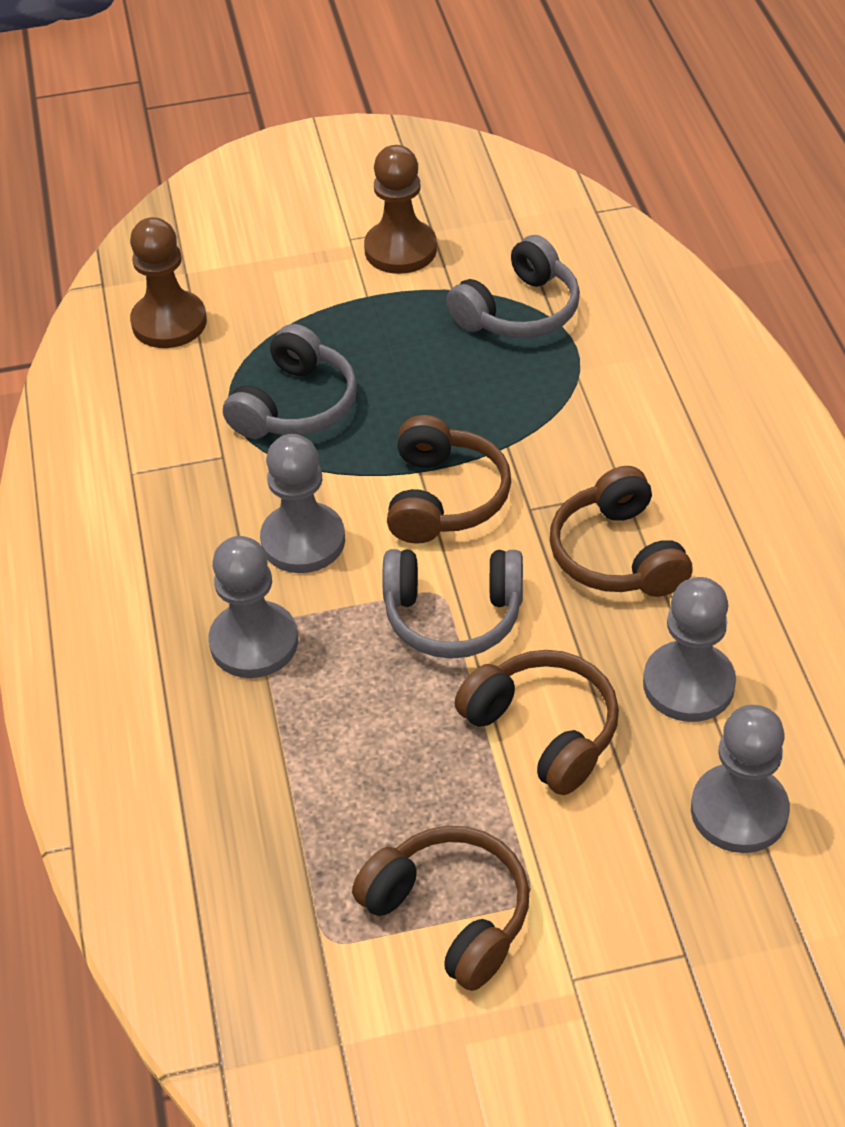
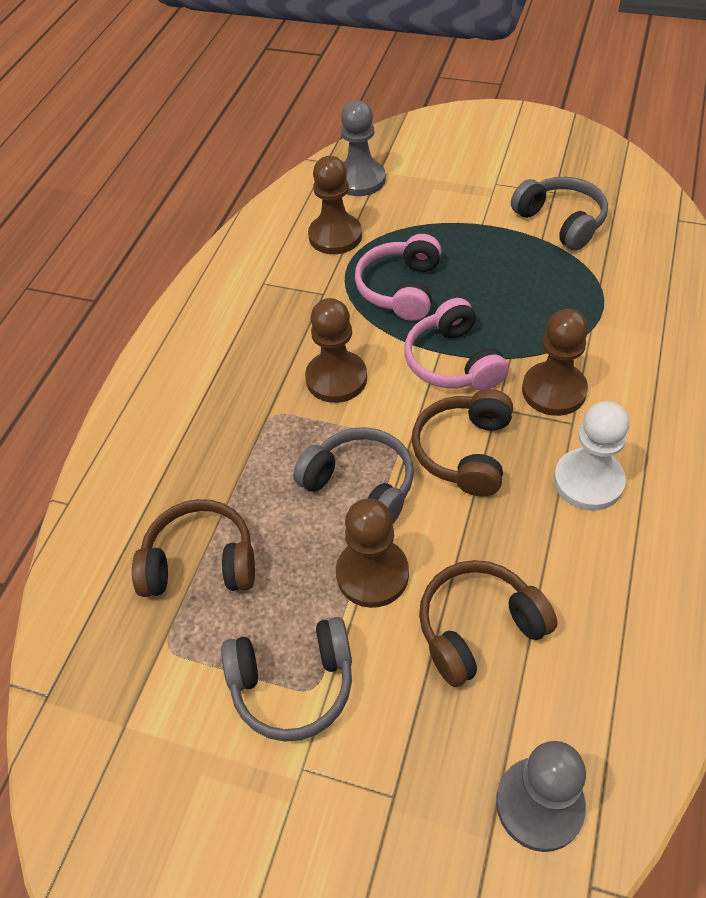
brown headphones: 4 -> 3
brown pawn: 2 -> 4
grey pawn: 4 -> 2
pink headphones: 0 -> 2
white pawn: 0 -> 1

